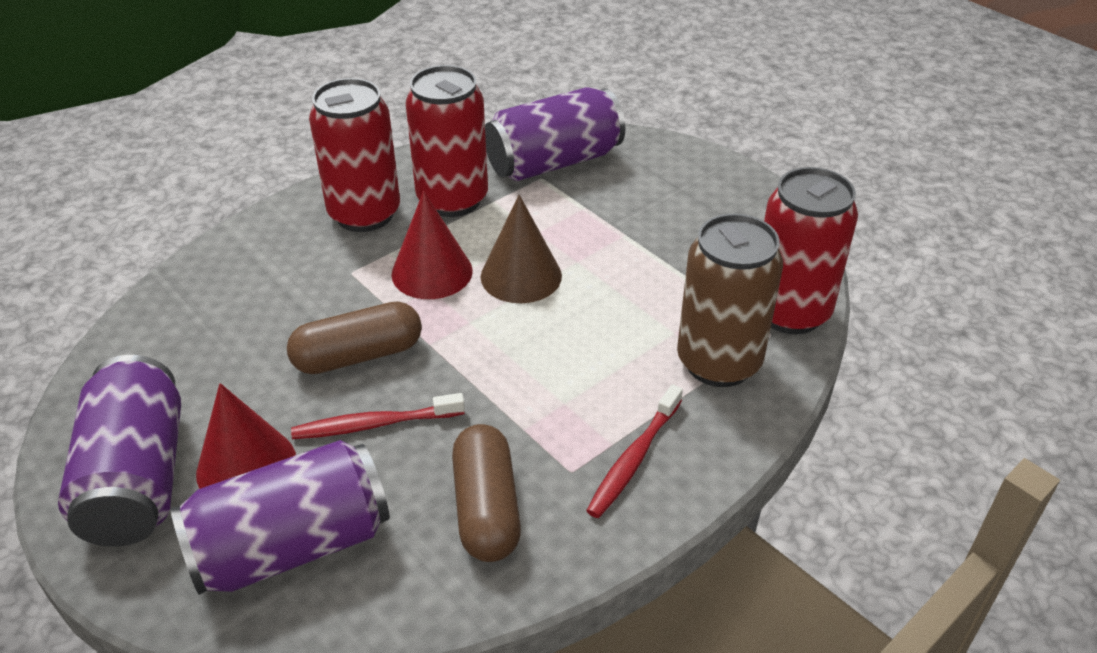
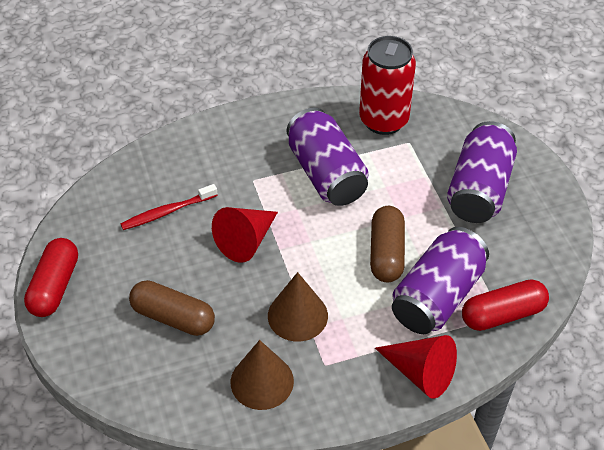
brown can: 1 -> 0
brown cone: 1 -> 2
red can: 3 -> 1
red capsule: 0 -> 2
red toothbrush: 2 -> 1

